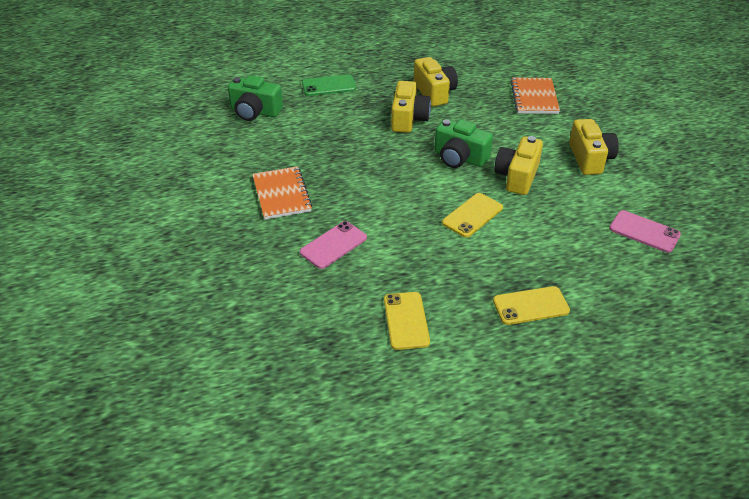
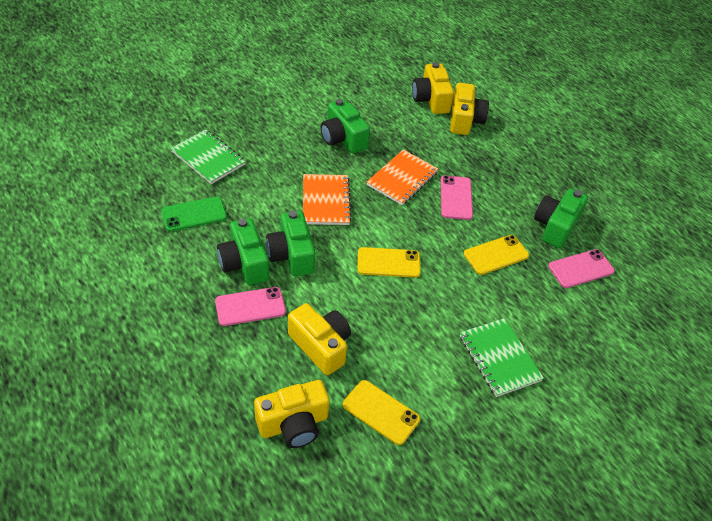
green camera: 2 -> 4
green notebook: 0 -> 2
pink phone: 2 -> 3

